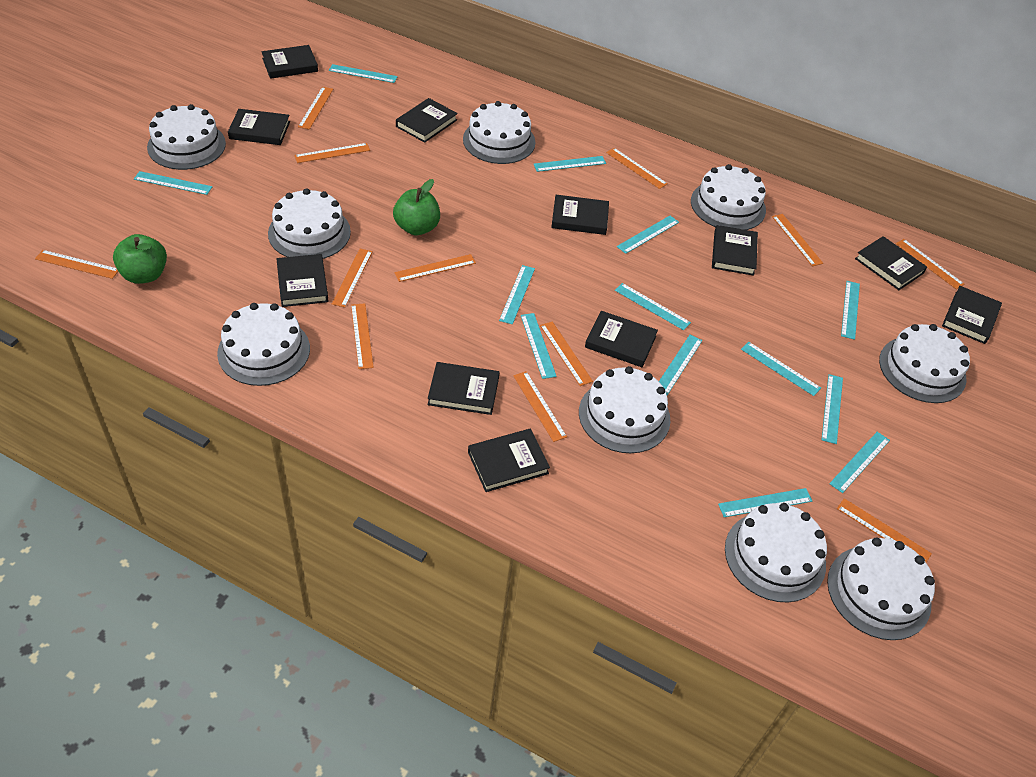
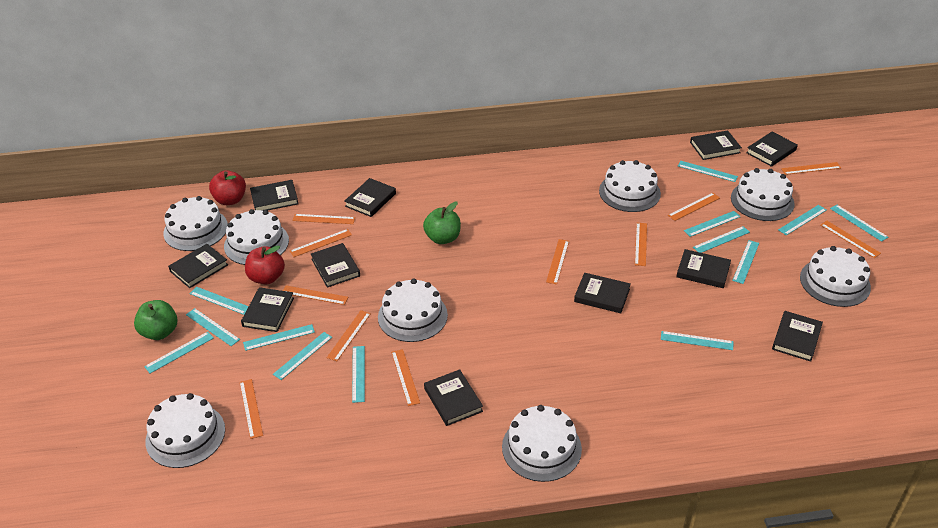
orange ruler: 12 -> 11
red apple: 0 -> 2
white cake: 9 -> 8

